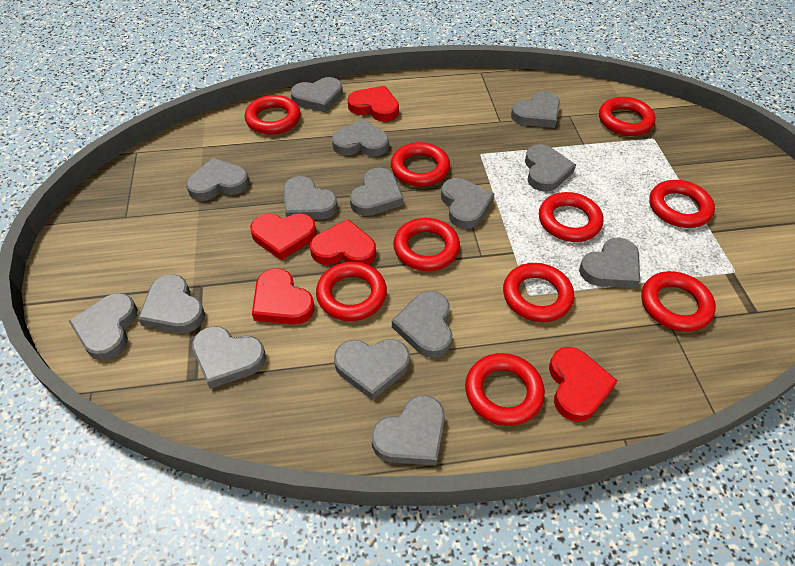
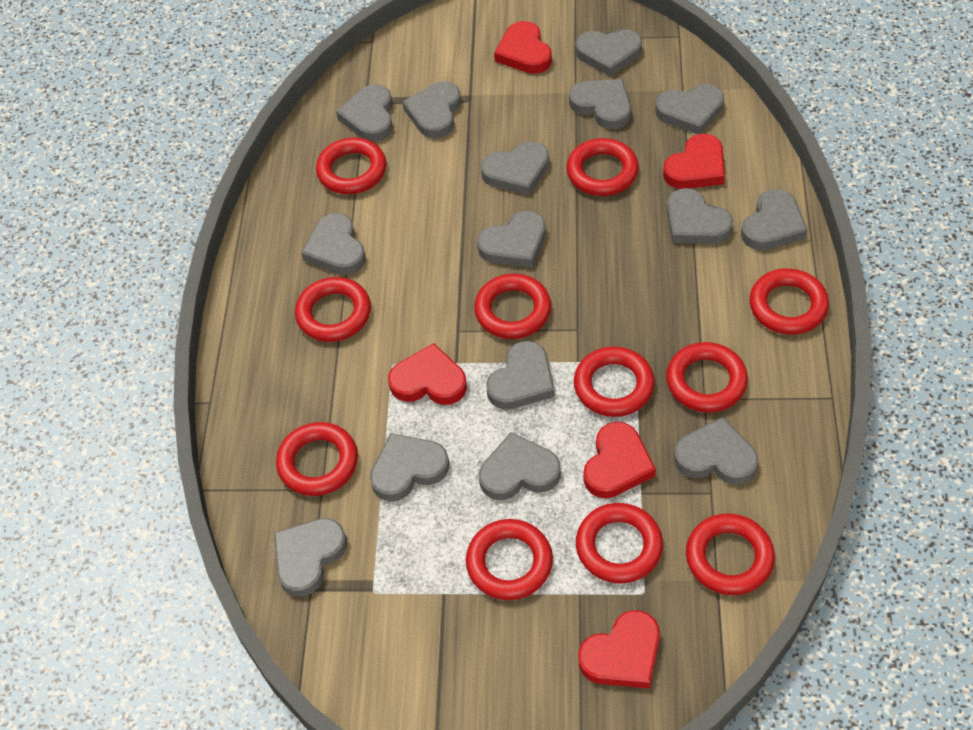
red ring: 10 -> 11

